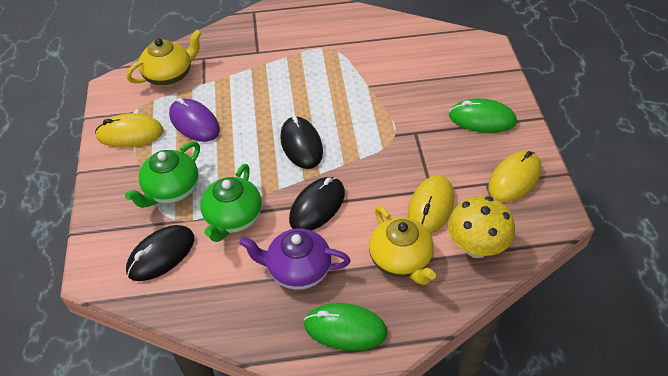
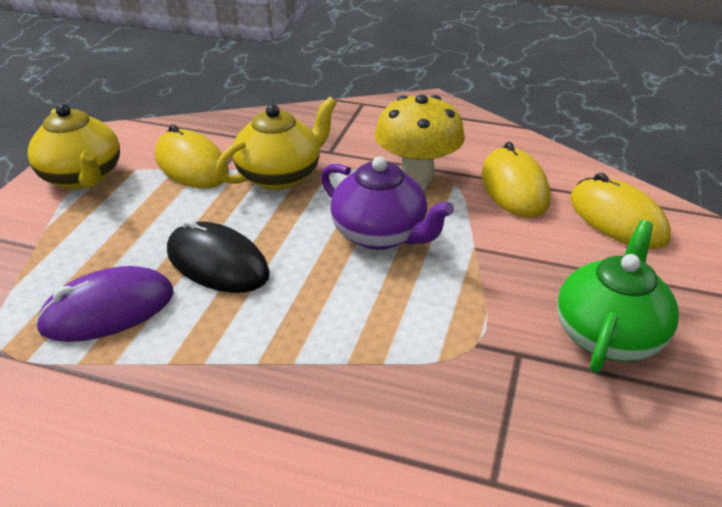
black mouse: 3 -> 1
green mouse: 2 -> 0
green teapot: 2 -> 1

